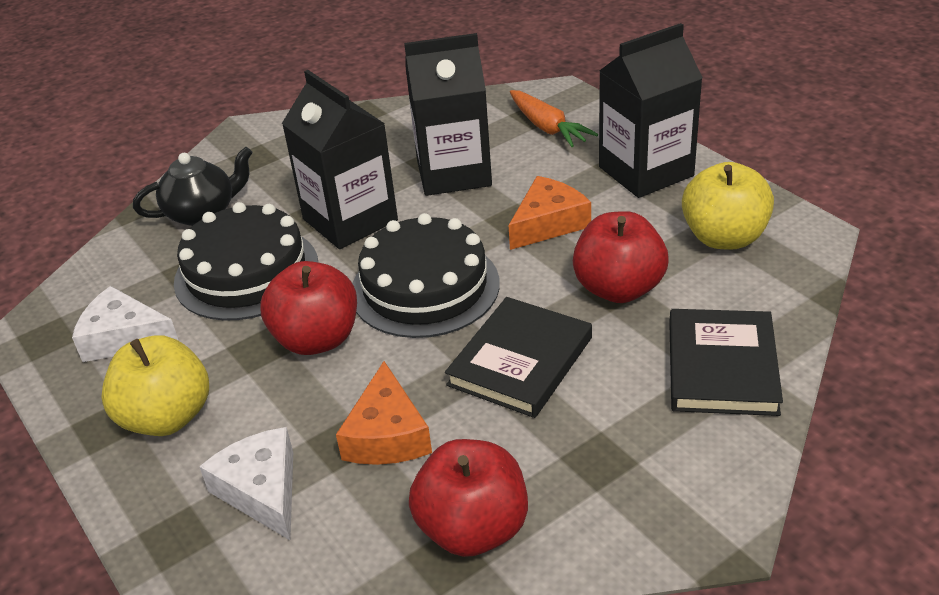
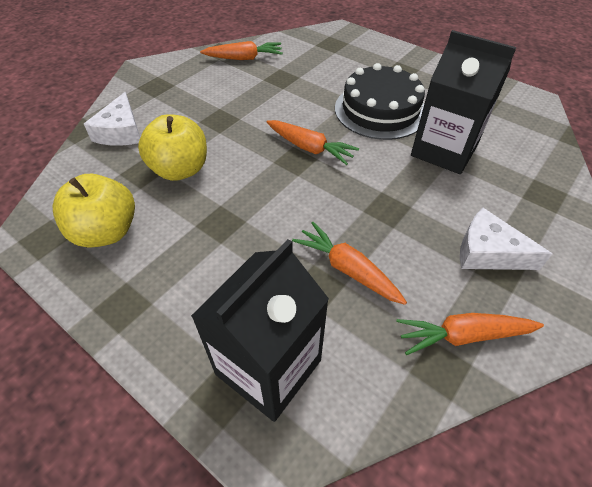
black book: 2 -> 0
black cake: 2 -> 1
black carton: 3 -> 2
black teapot: 1 -> 0
orange carrot: 1 -> 4
orange cheese: 2 -> 0
red apple: 3 -> 0

